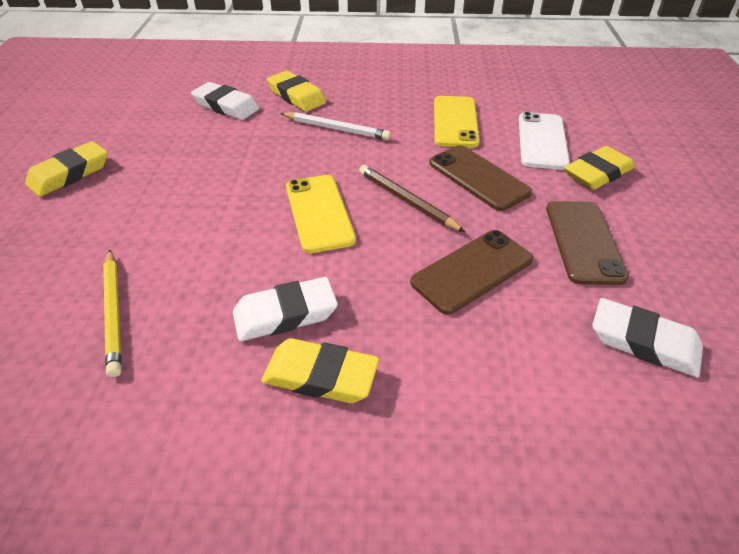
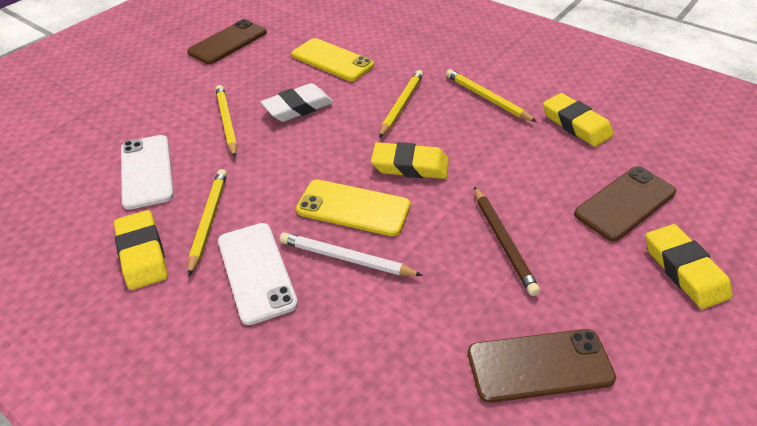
white eraser: 3 -> 1
white phone: 1 -> 2
yellow pencil: 1 -> 4

